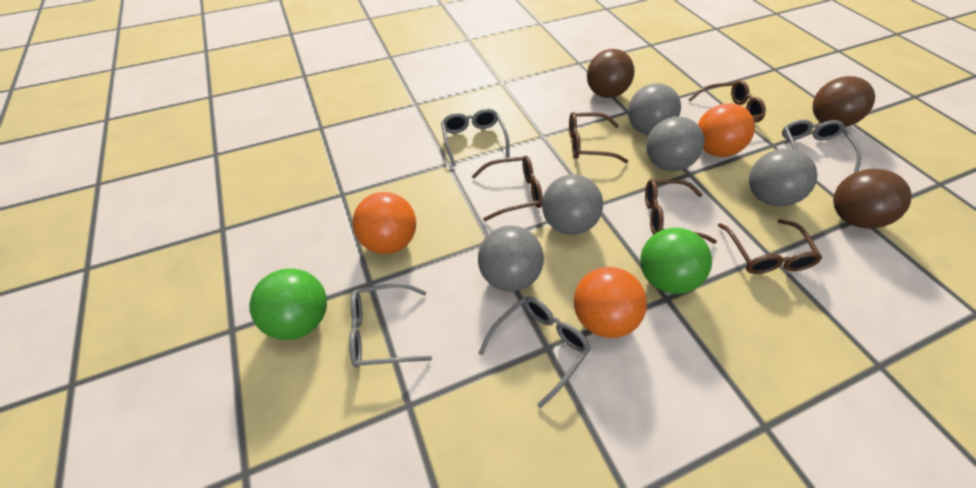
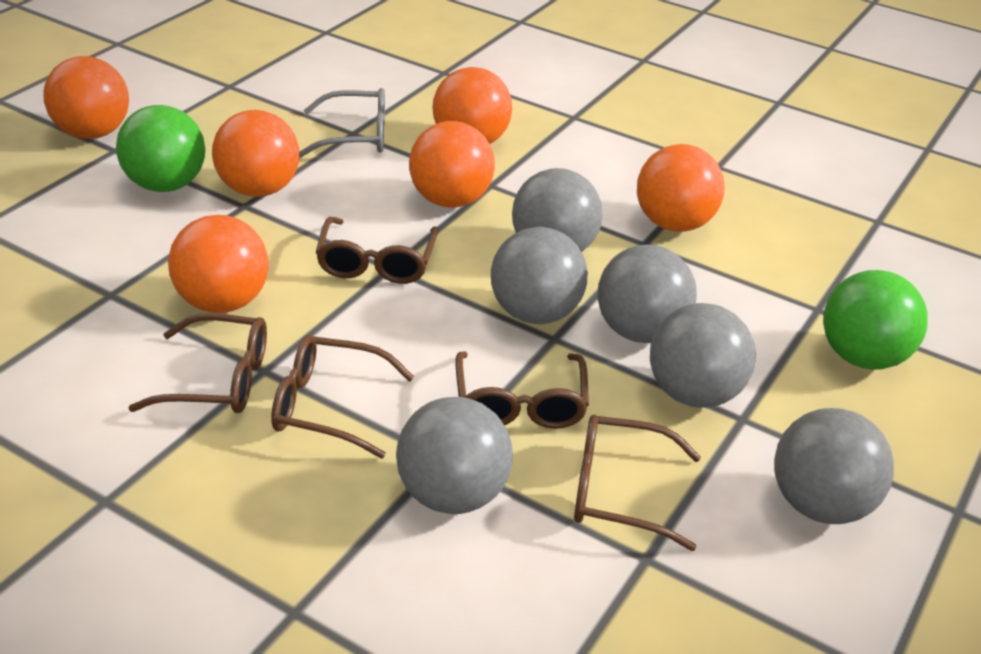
brown ball: 3 -> 0
grey ball: 5 -> 6
grey glasses: 4 -> 1
orange ball: 3 -> 6

